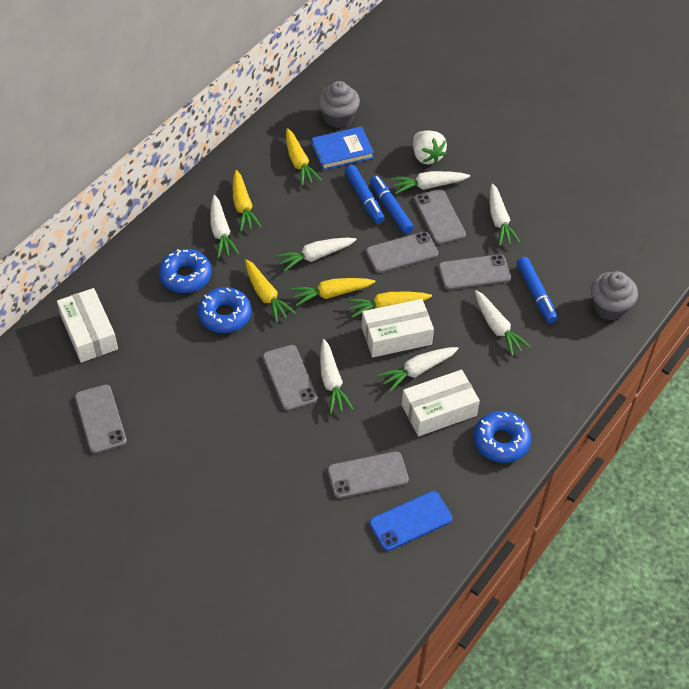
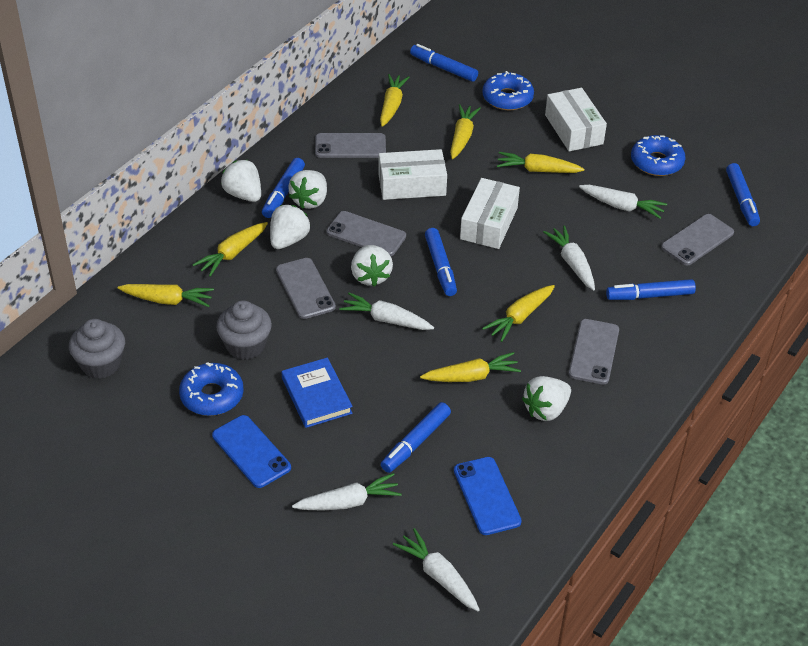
blue marker: 3 -> 6
blue phone: 1 -> 2
grey phone: 6 -> 5
white carrot: 7 -> 5
white strawberry: 1 -> 5
yellow carrot: 5 -> 7

